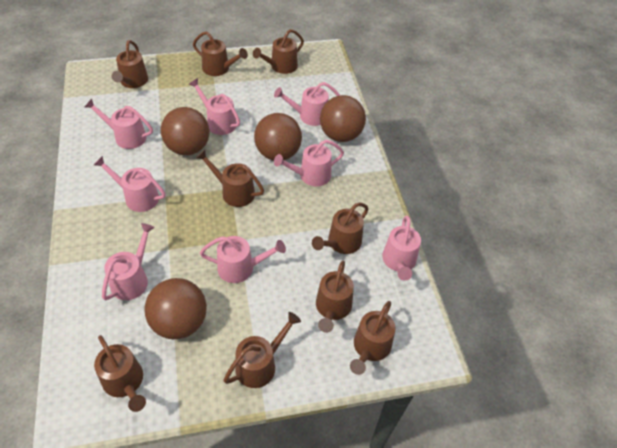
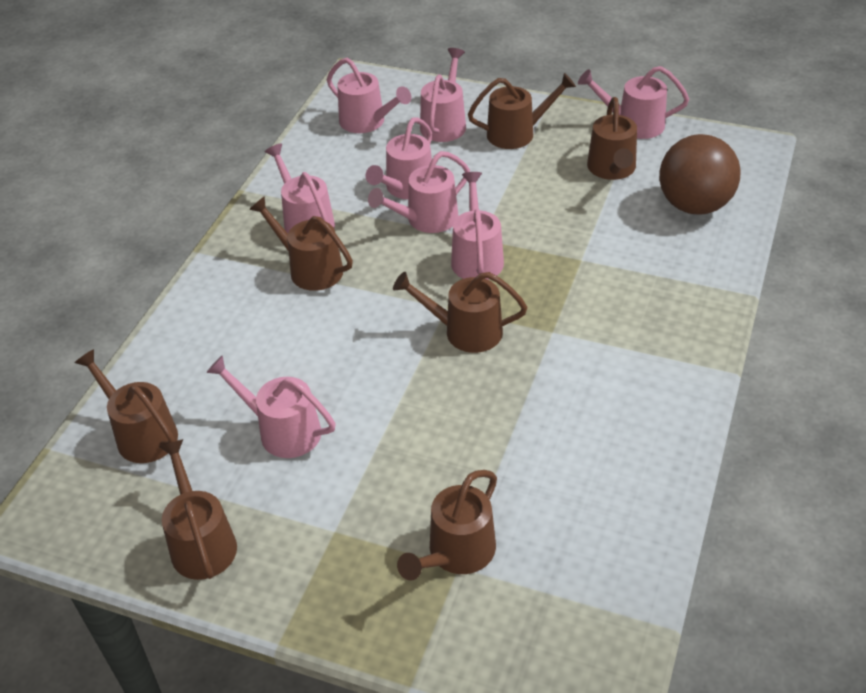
brown ball: 4 -> 1
brown watering can: 9 -> 7

